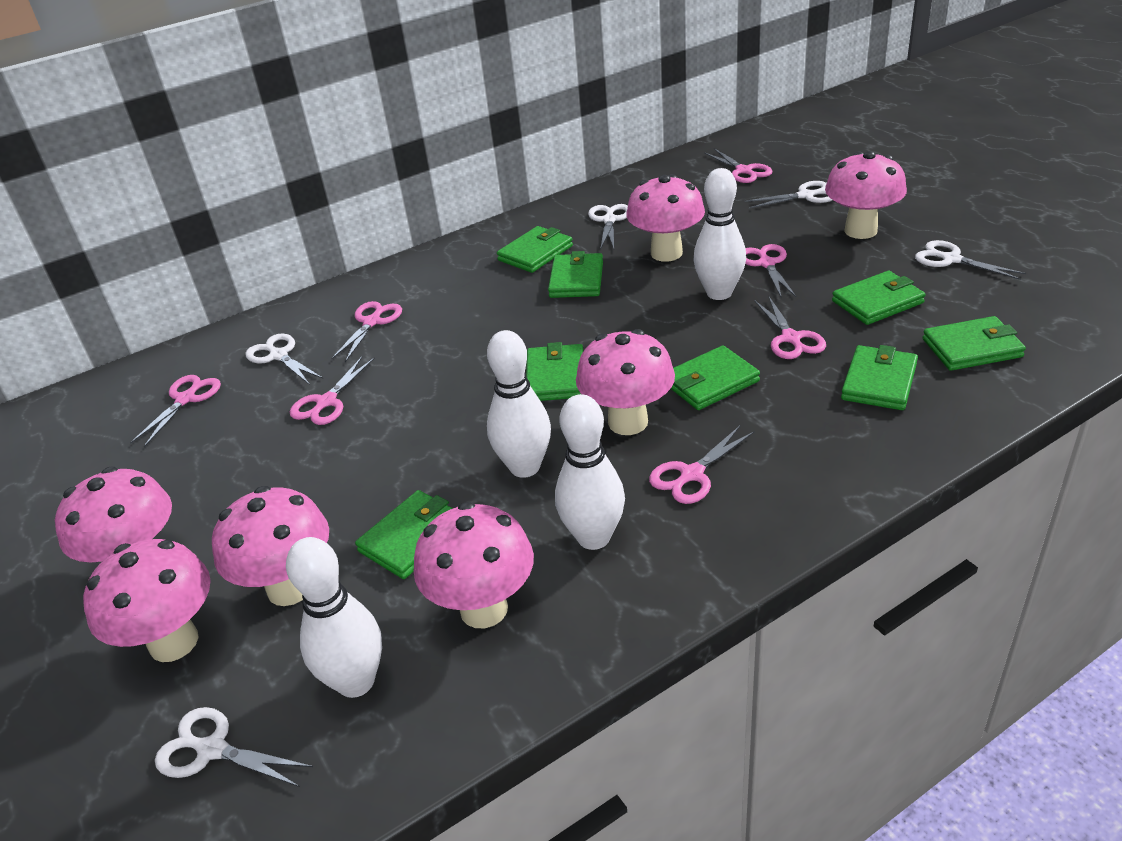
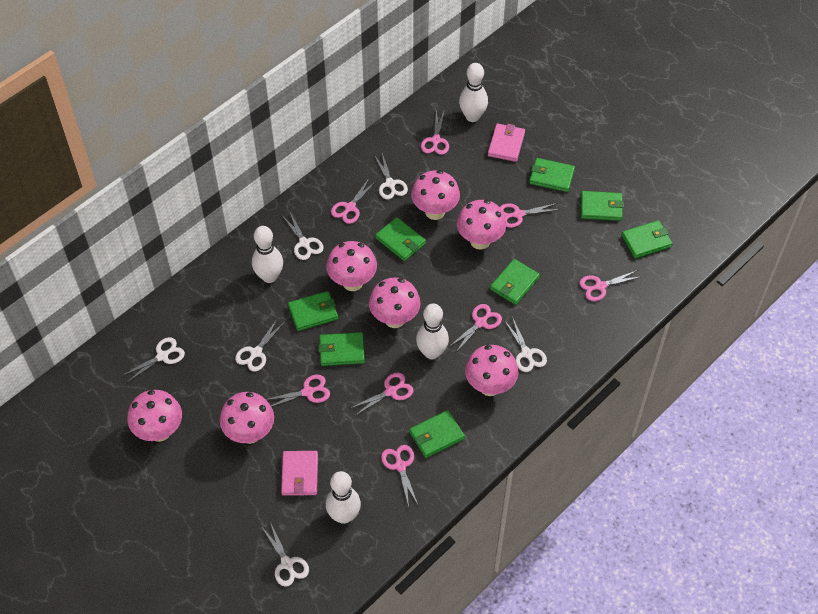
pink scissors: 7 -> 8
pink wallet: 0 -> 2
white scissors: 5 -> 6

